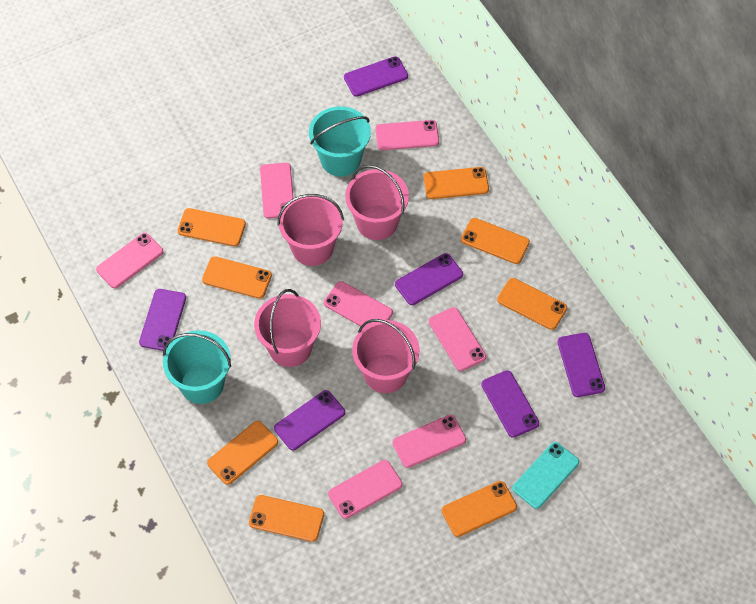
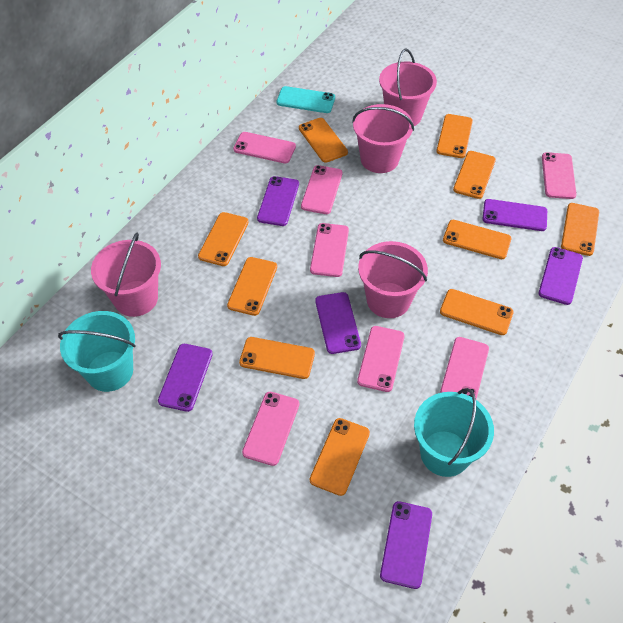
orange phone: 8 -> 10

